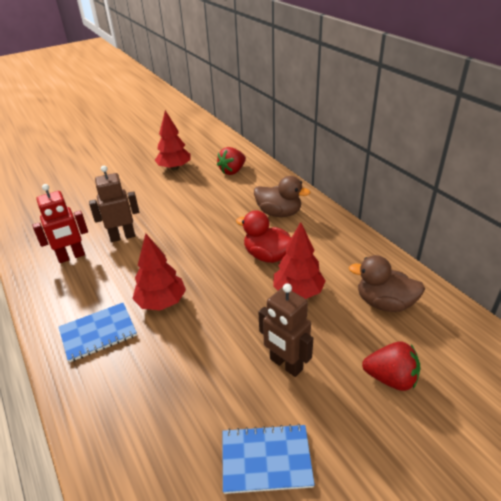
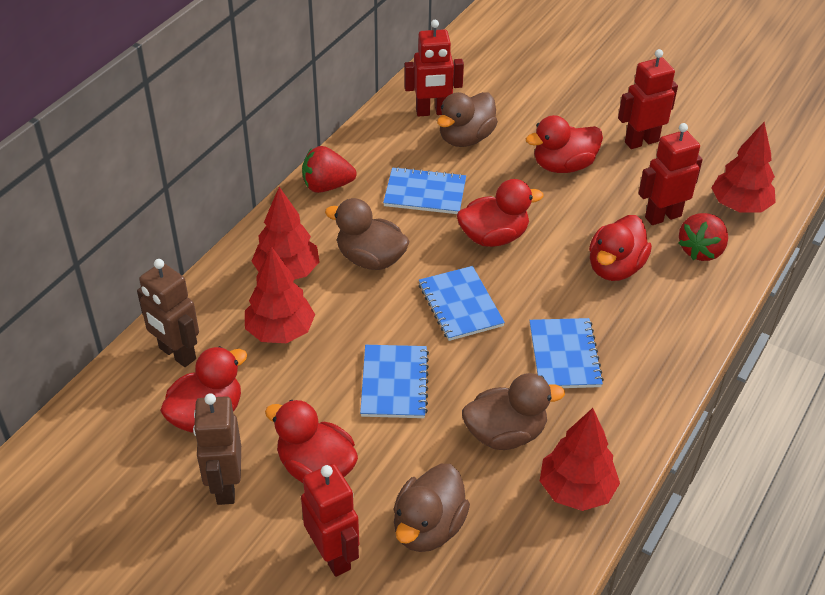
blue notebook: 2 -> 4
brown duck: 2 -> 4
red duck: 1 -> 5
red robot: 1 -> 4
red tree: 3 -> 4

